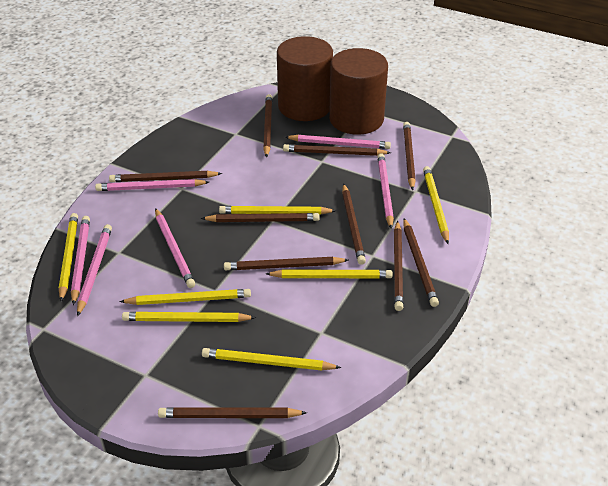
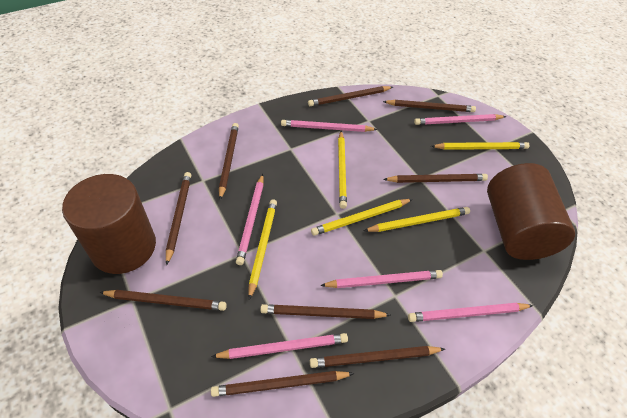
brown pencil: 10 -> 9
yellow pencil: 7 -> 5

